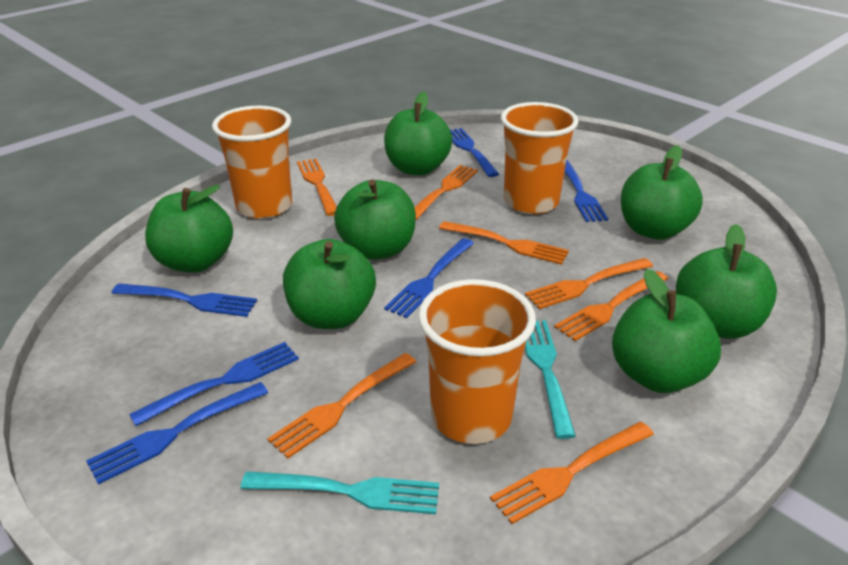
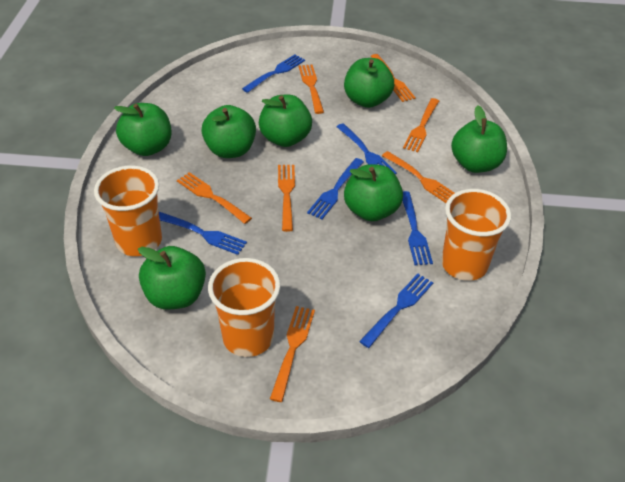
turquoise fork: 2 -> 0

